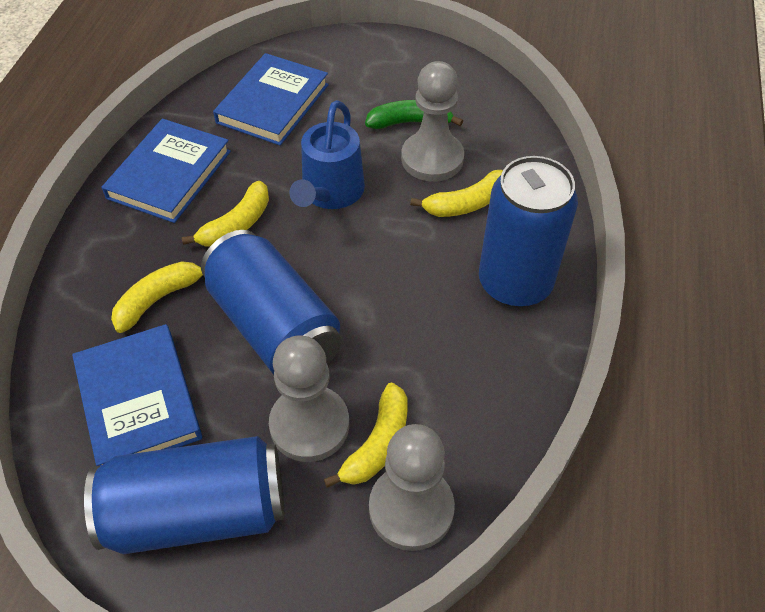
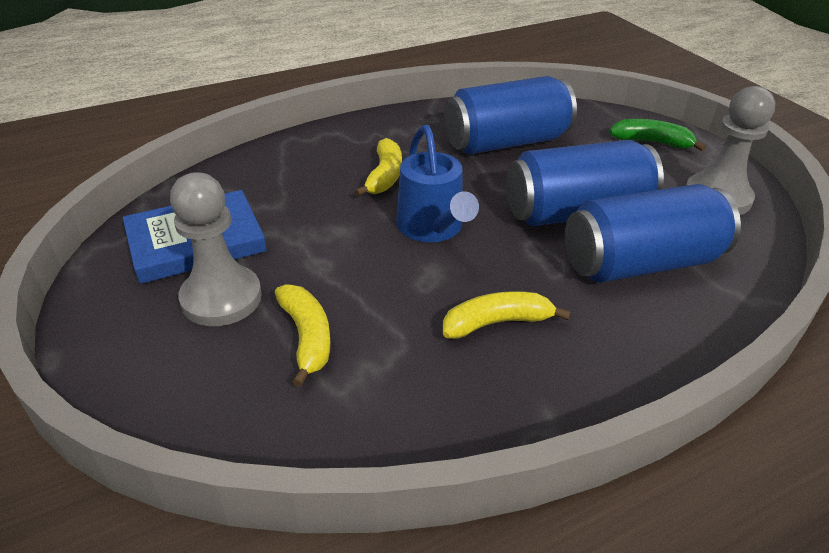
blue book: 3 -> 1
grey pawn: 3 -> 2
yellow banana: 4 -> 3

